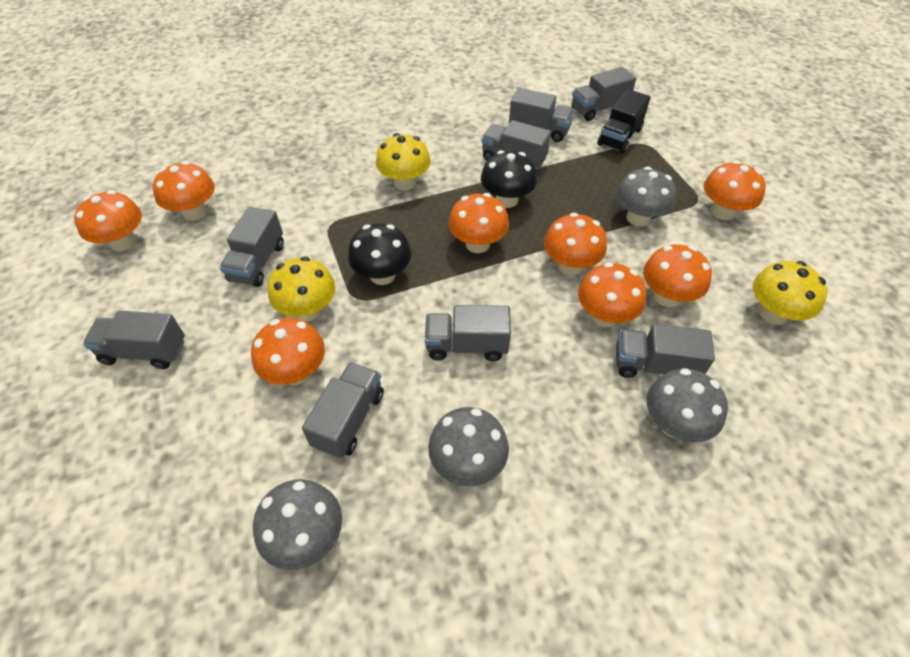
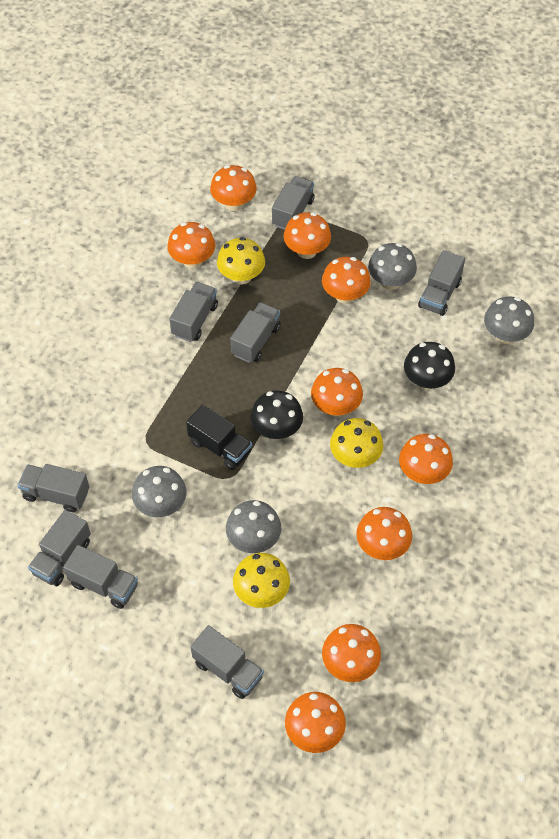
orange mushroom: 8 -> 9

